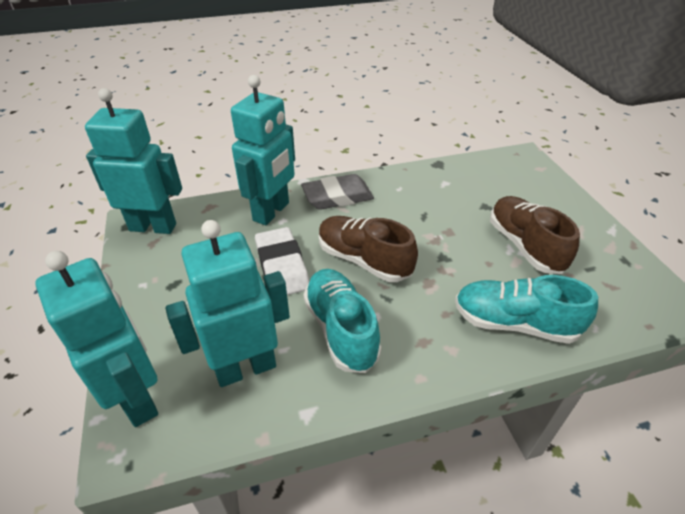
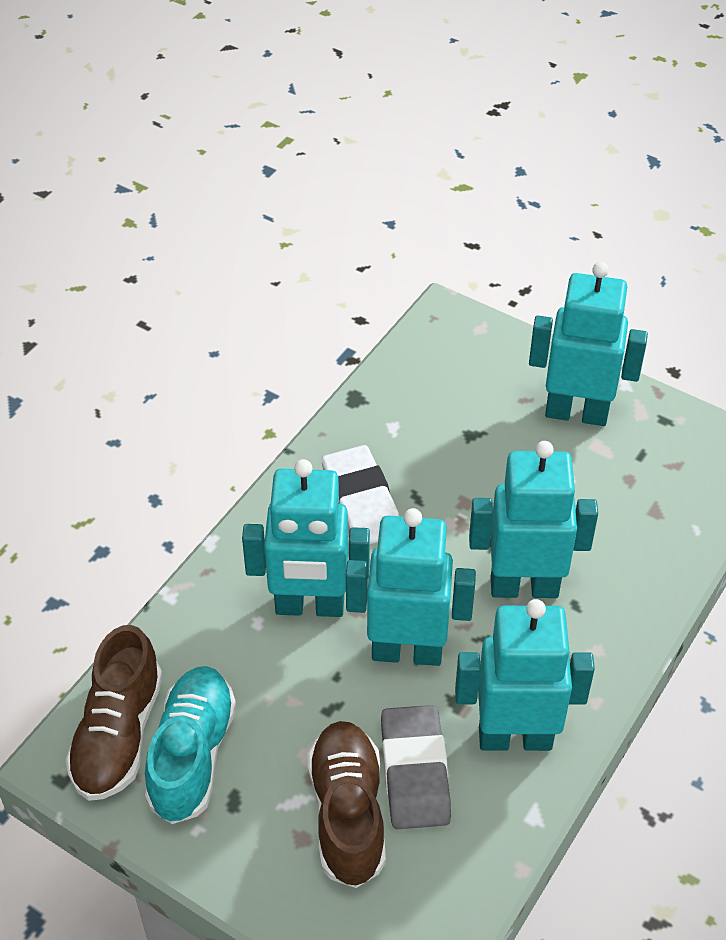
turquoise robot: 4 -> 5
turquoise shoe: 2 -> 1

